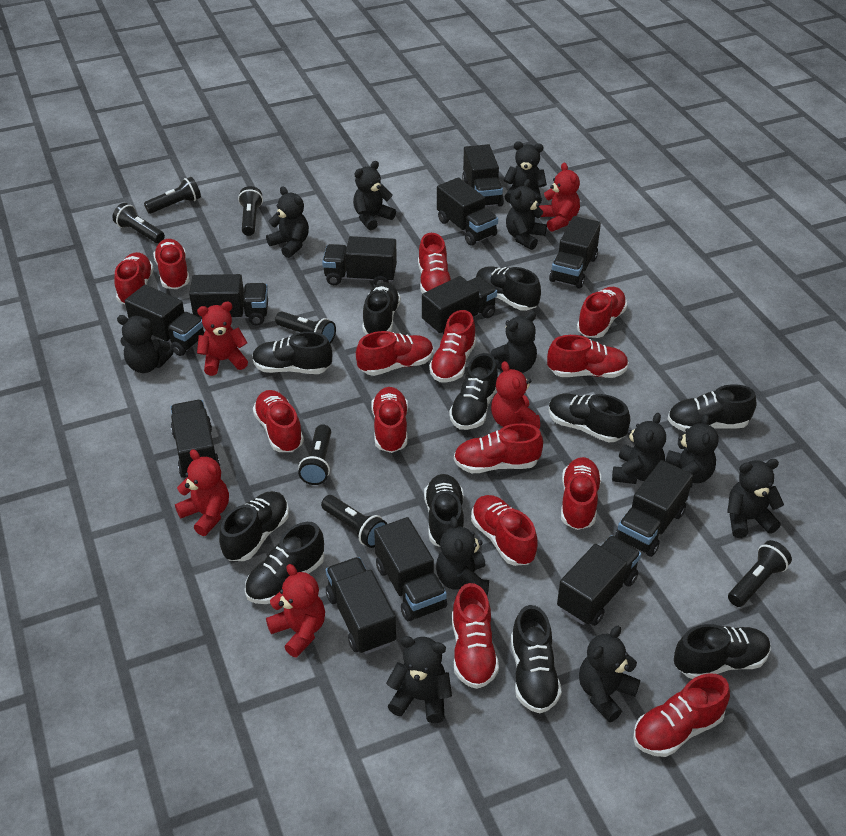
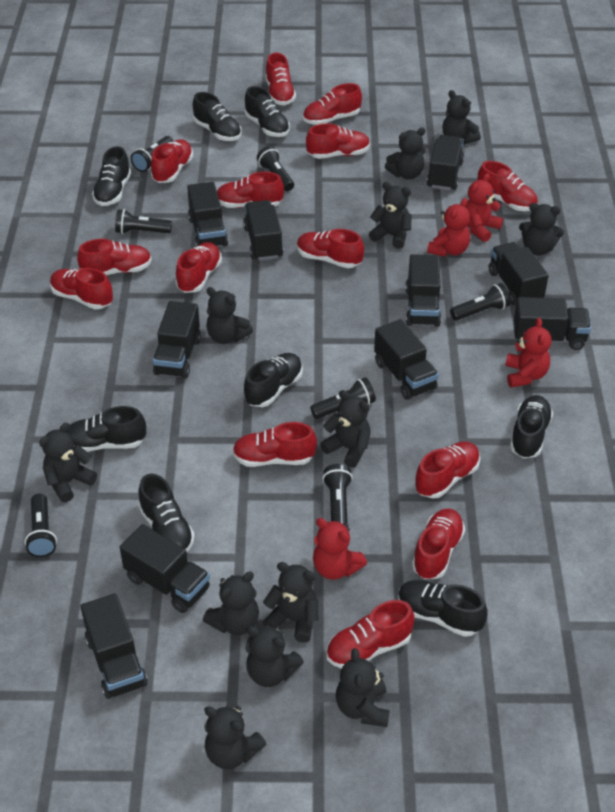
black shoe: 11 -> 8
black truck: 12 -> 10
red teddy bear: 5 -> 4

